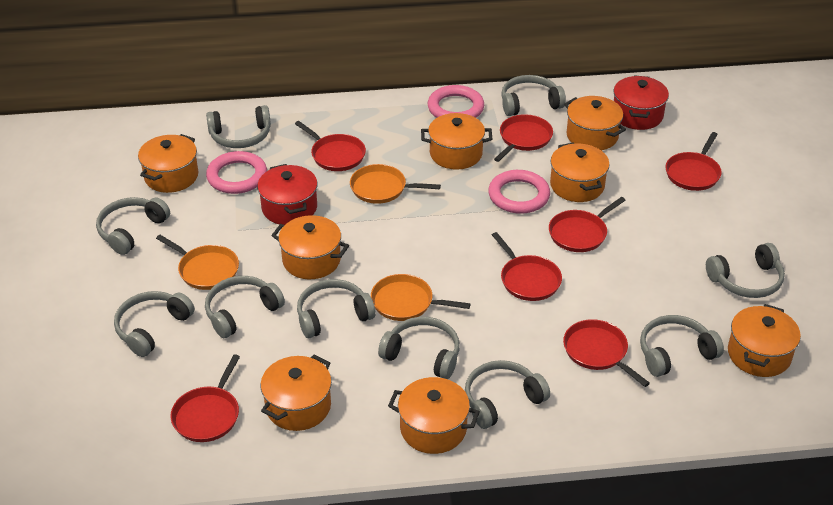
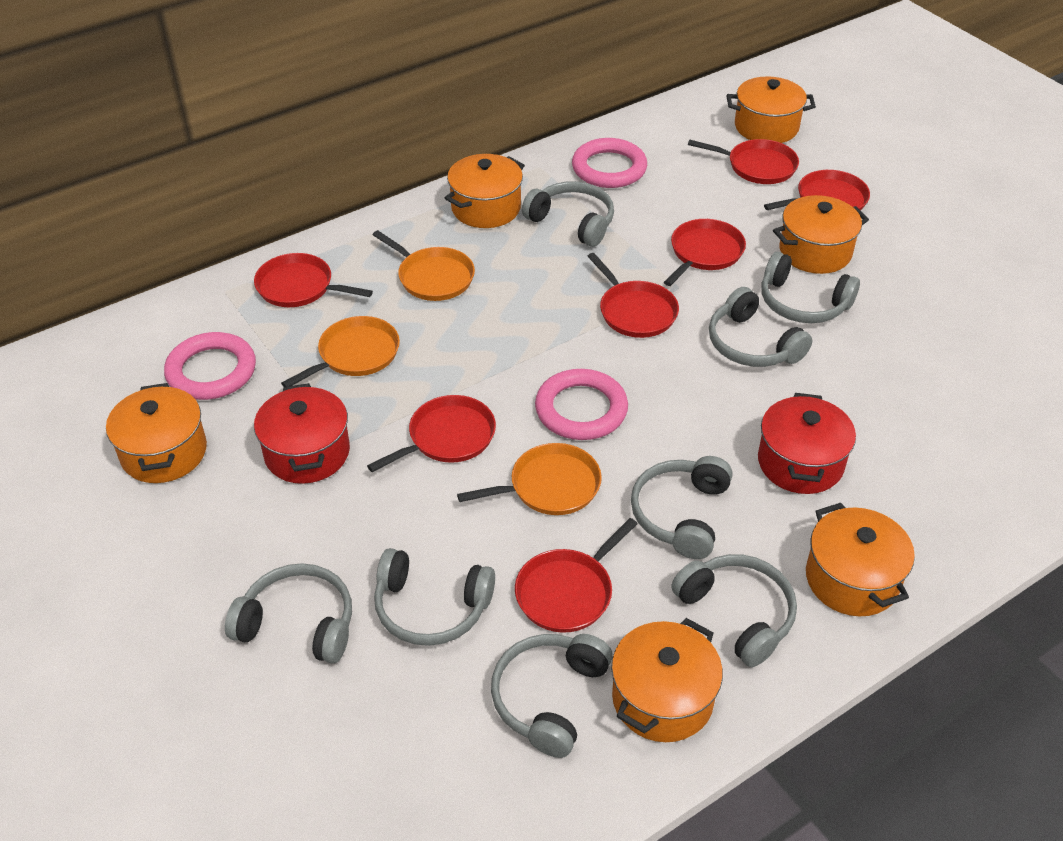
grey headphones: 10 -> 8
orange pot: 8 -> 6

